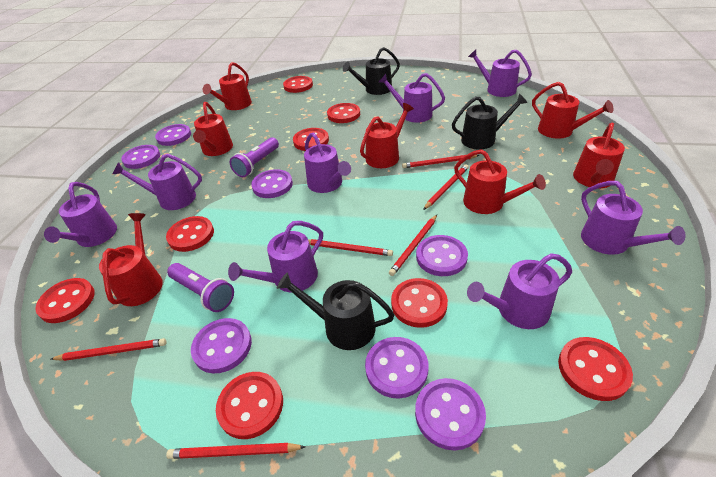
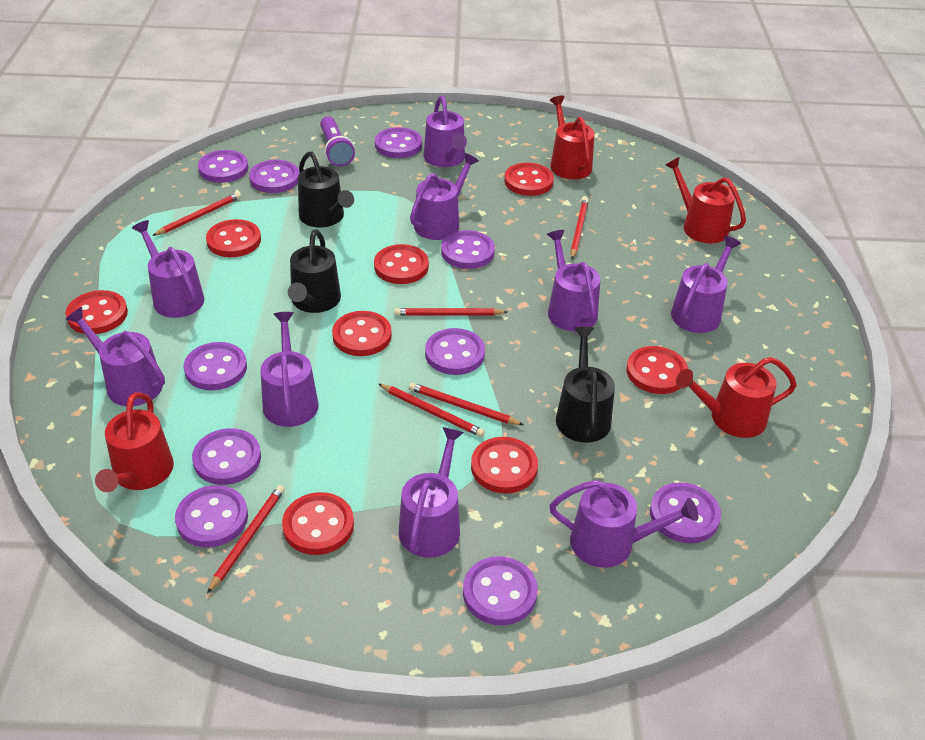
purple button: 7 -> 10
purple flashlight: 2 -> 1
purple watering can: 8 -> 9
red watering can: 7 -> 4

